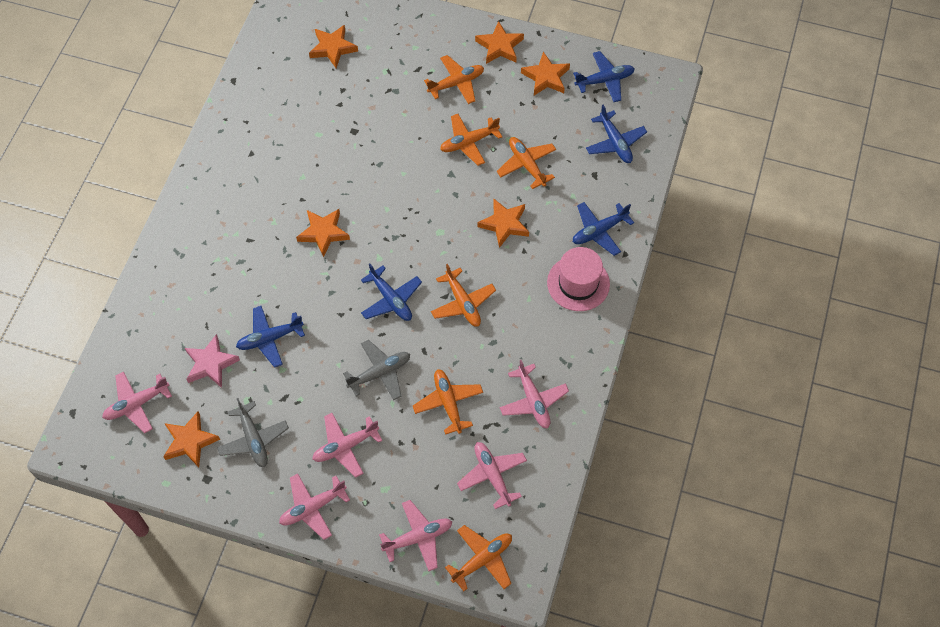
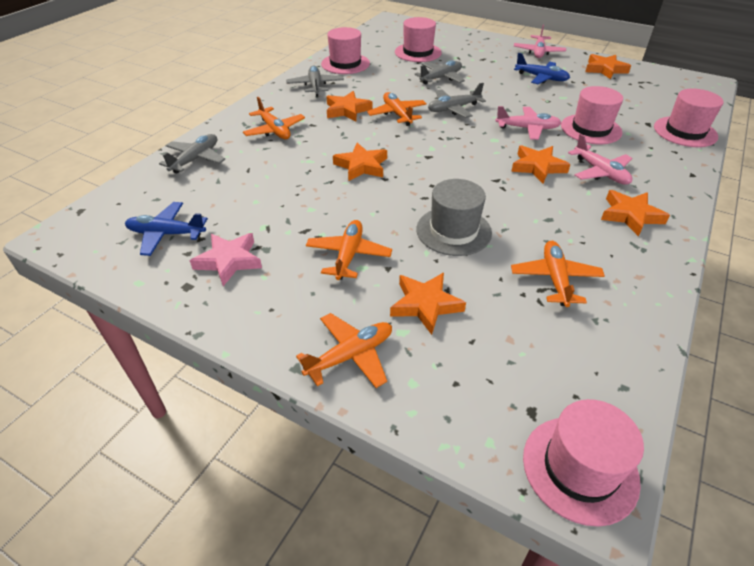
blue plane: 5 -> 2
grey hat: 0 -> 1
grey plane: 2 -> 4
orange plane: 6 -> 5
pink hat: 1 -> 5
pink plane: 6 -> 3

